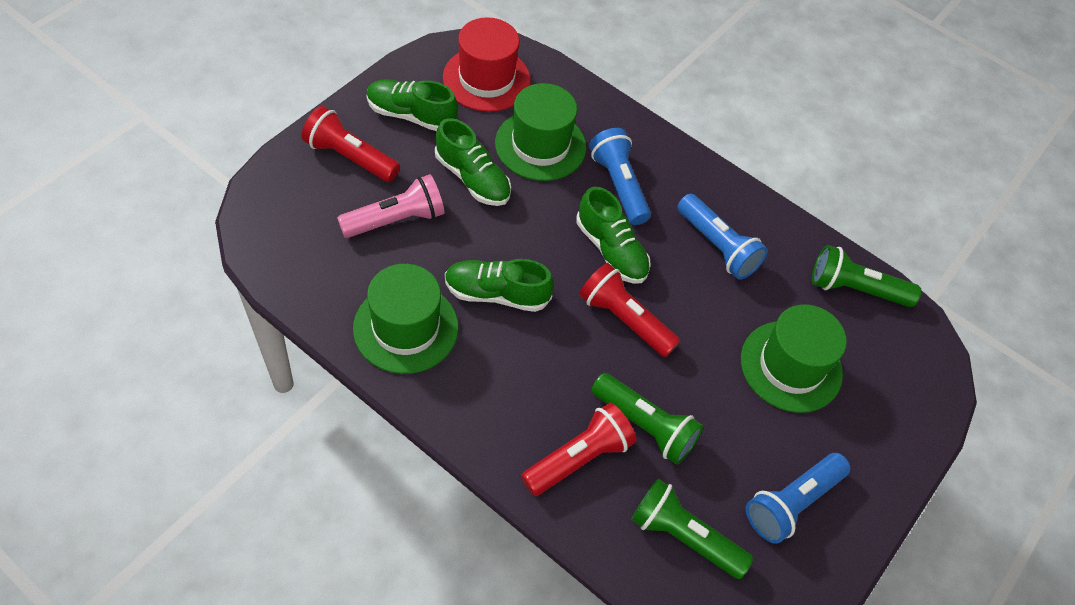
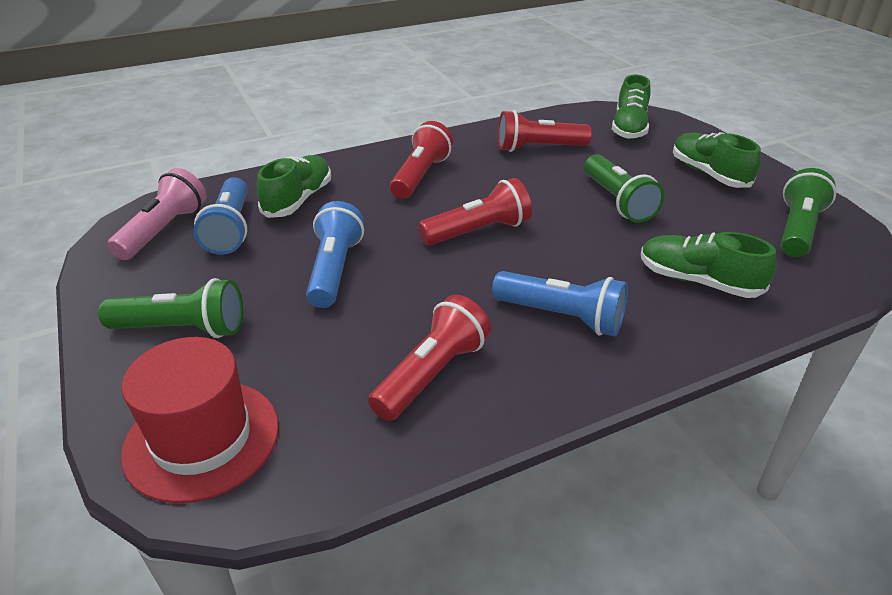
green hat: 3 -> 0
red flashlight: 3 -> 4

